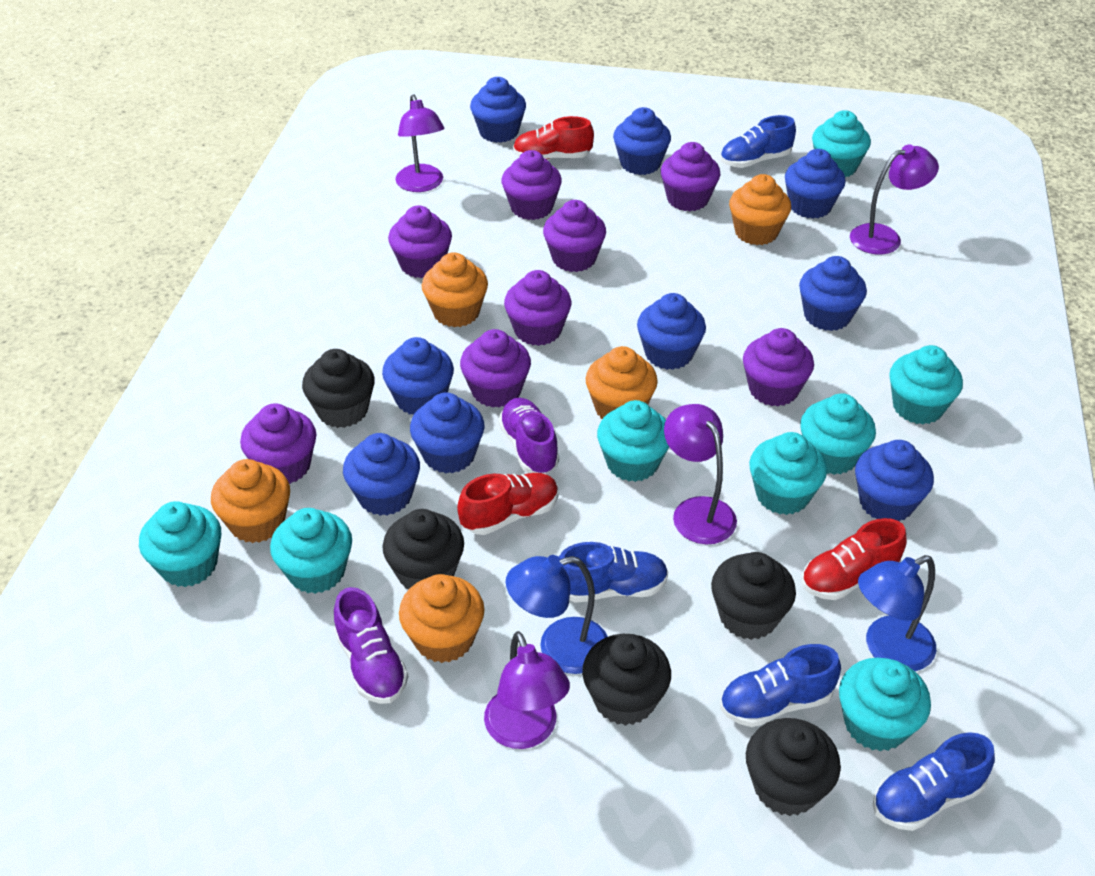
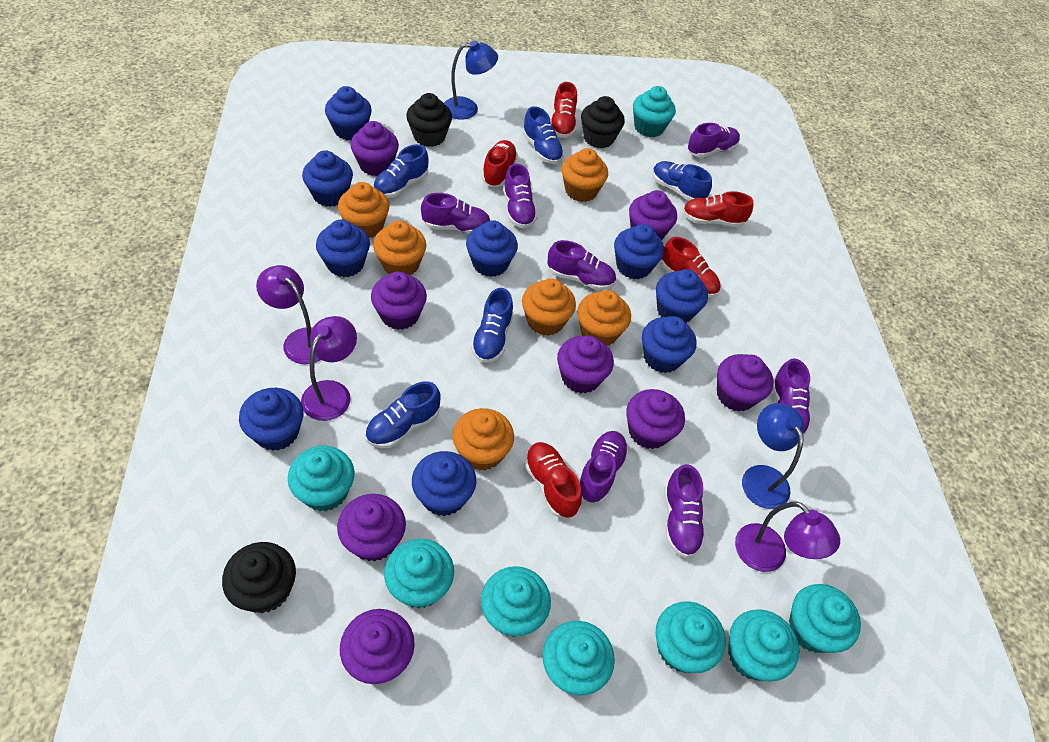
black cupcake: 5 -> 3
blue shoe: 4 -> 5
orange cupcake: 5 -> 6
purple lamp: 4 -> 3
purple shoe: 2 -> 7
red shoe: 3 -> 5

